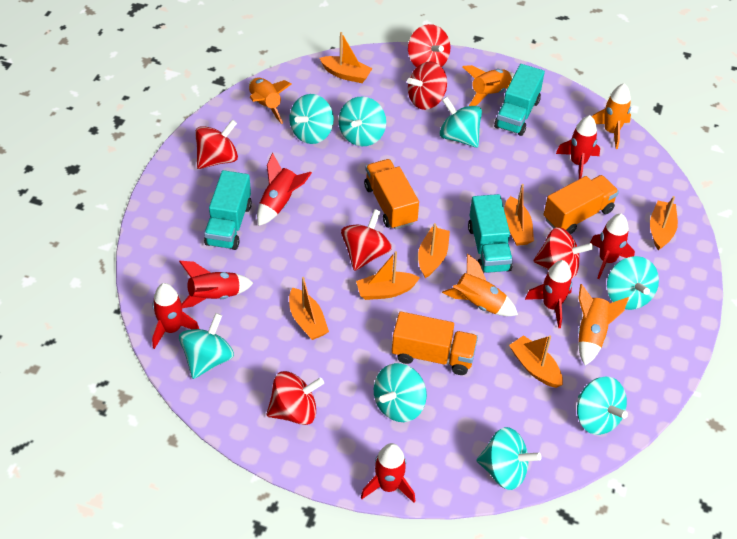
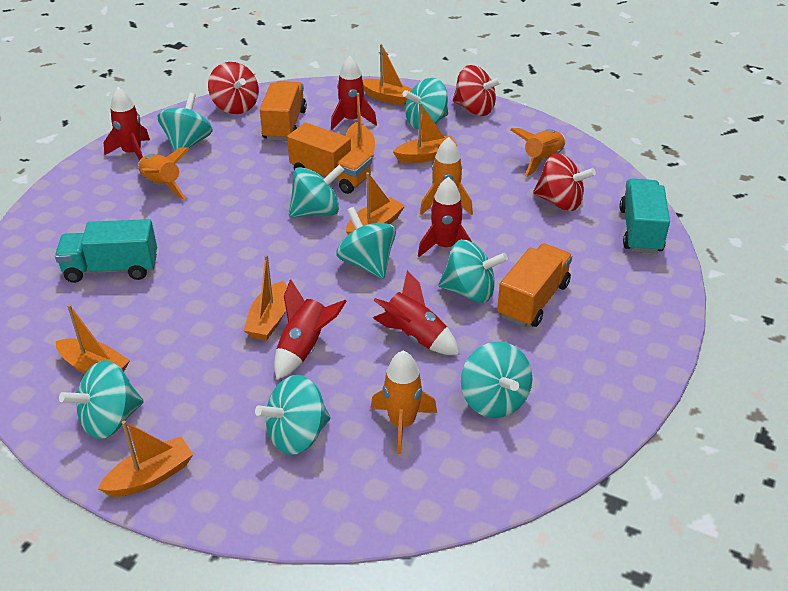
orange rocket: 5 -> 4
red rocket: 7 -> 5
red spinning top: 6 -> 3
turquoise truck: 3 -> 2

